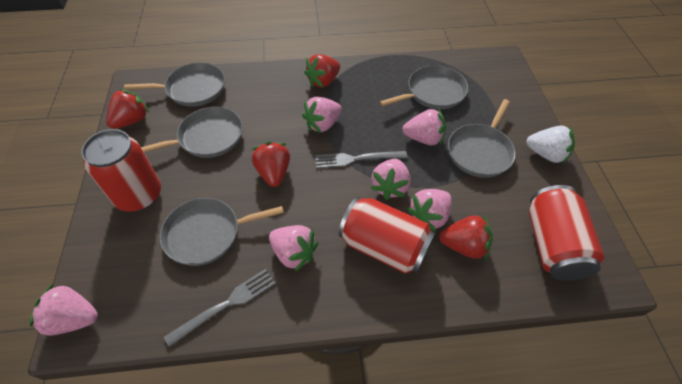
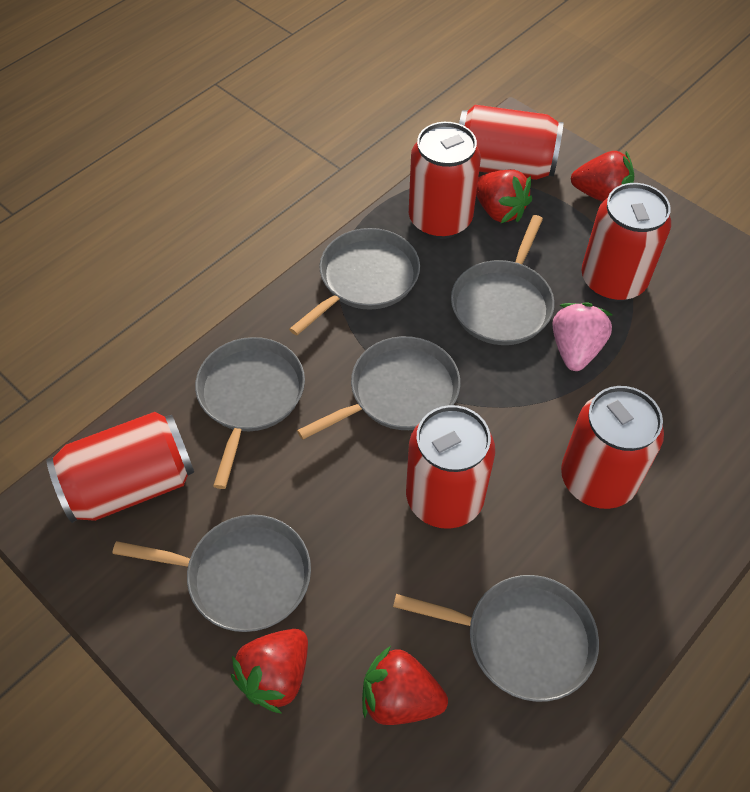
grey fork: 2 -> 0
grey pan: 5 -> 6
pink strawberry: 6 -> 1
red can: 3 -> 6
white strawberry: 1 -> 0

